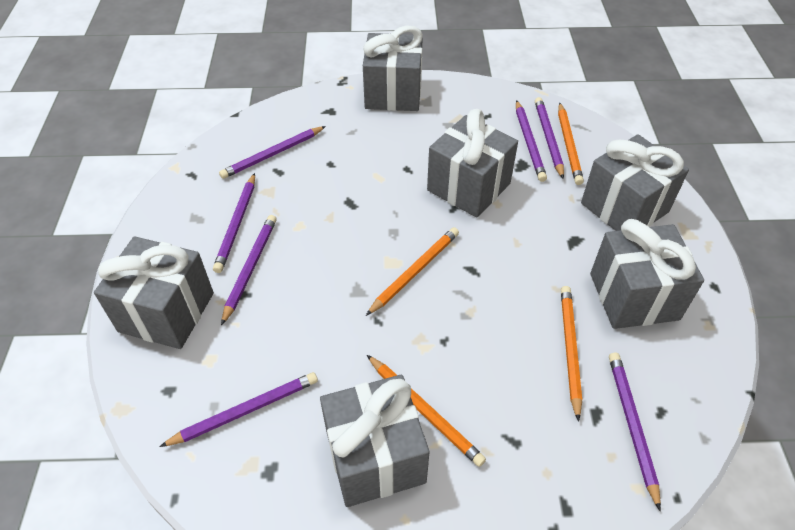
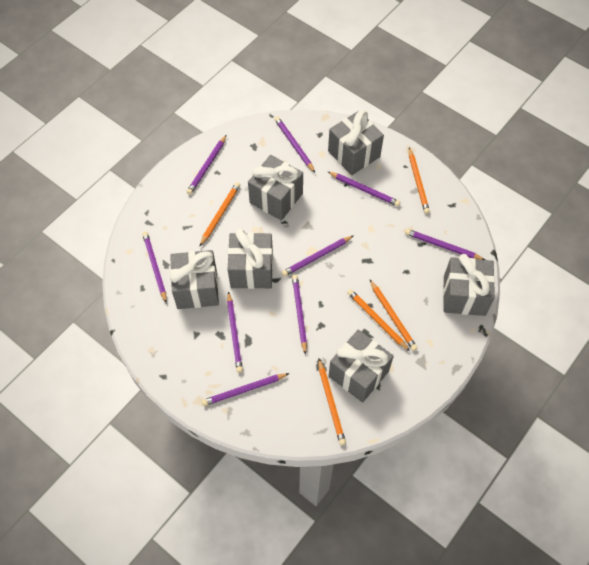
orange pencil: 4 -> 5
purple pencil: 7 -> 9

